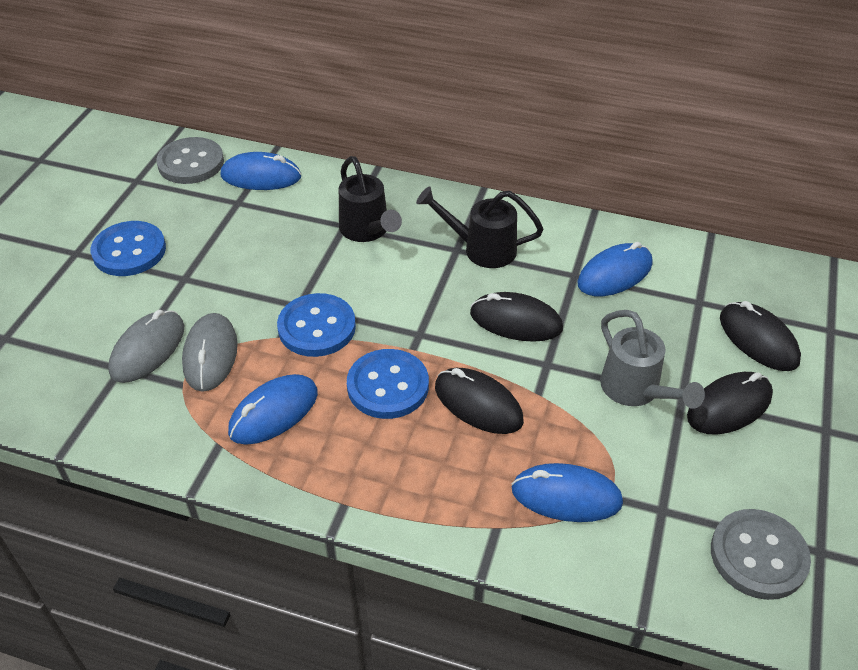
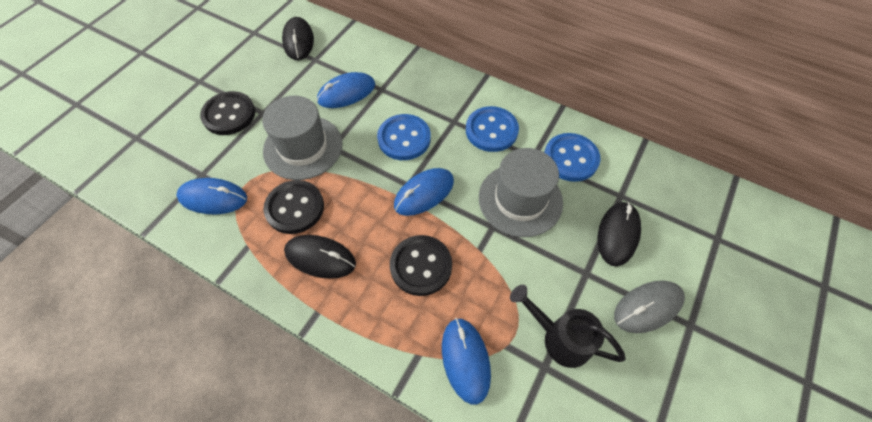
black button: 0 -> 3
black mouse: 4 -> 3
black watering can: 2 -> 1
grey button: 2 -> 0
grey hat: 0 -> 2
grey mouse: 2 -> 1
grey watering can: 1 -> 0

